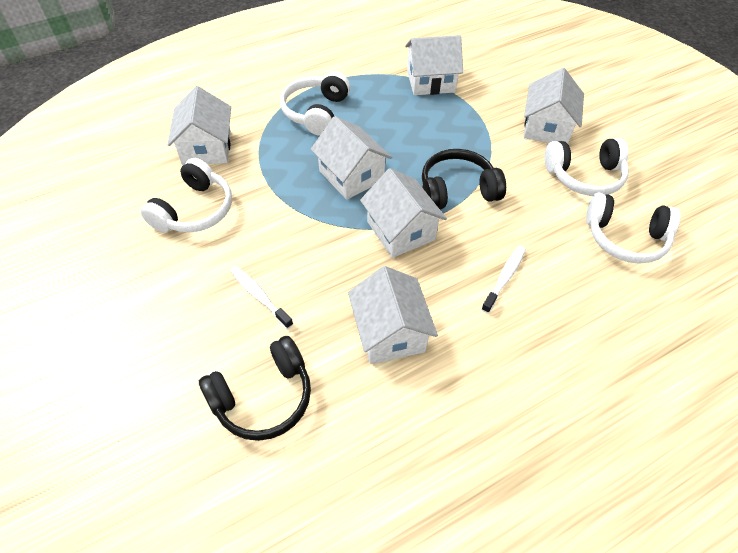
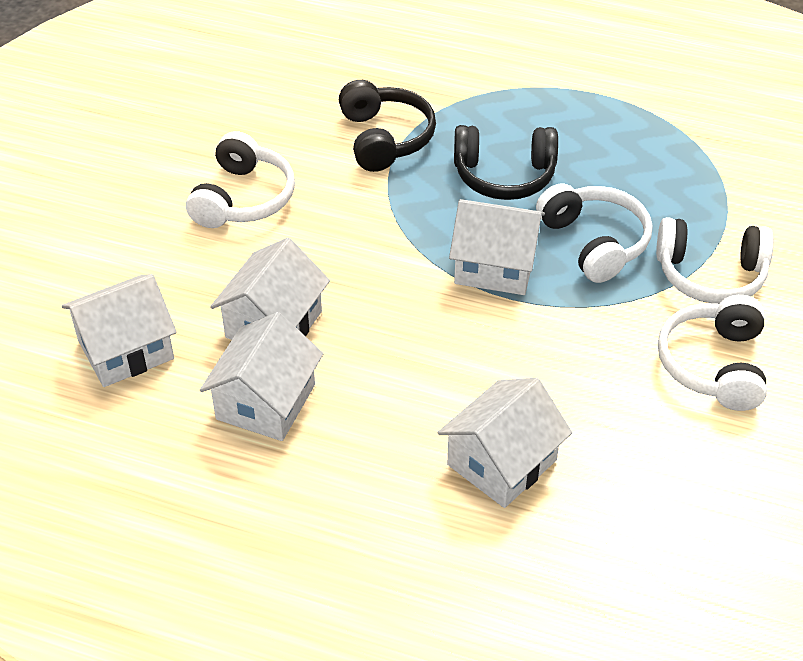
white house: 6 -> 5
white toothbrush: 2 -> 0

